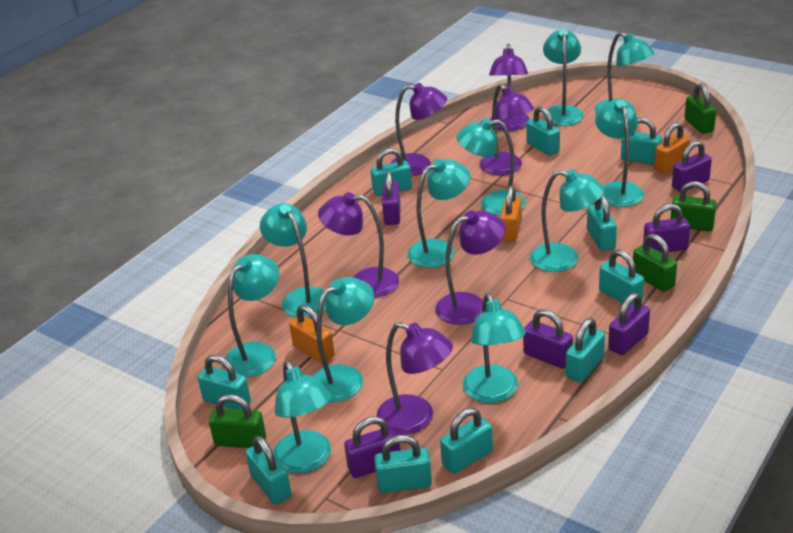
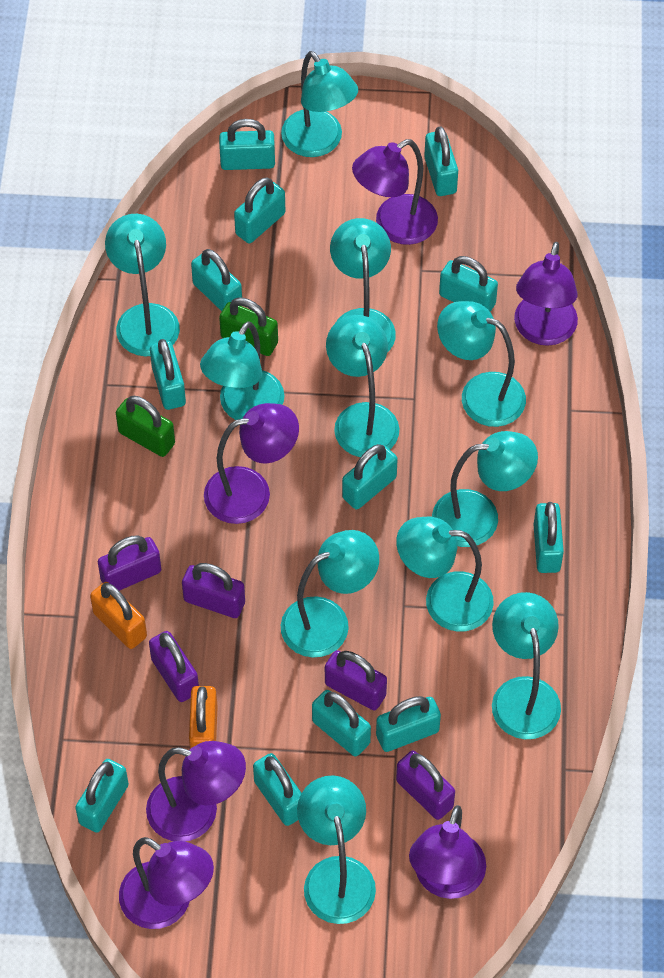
green padlock: 4 -> 2
orange padlock: 3 -> 2
purple padlock: 6 -> 5
turquoise padlock: 10 -> 12

